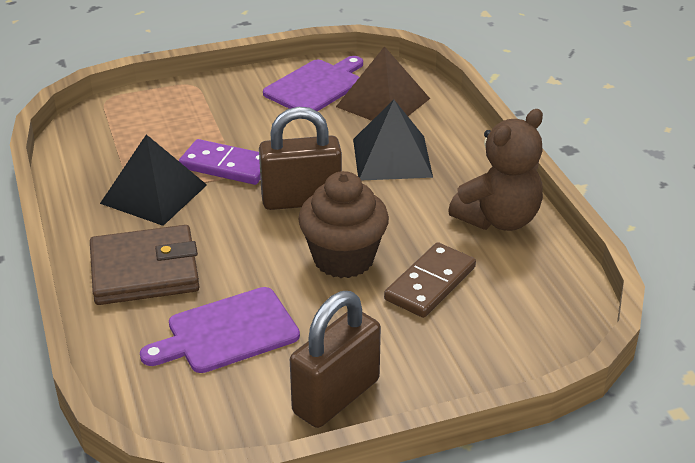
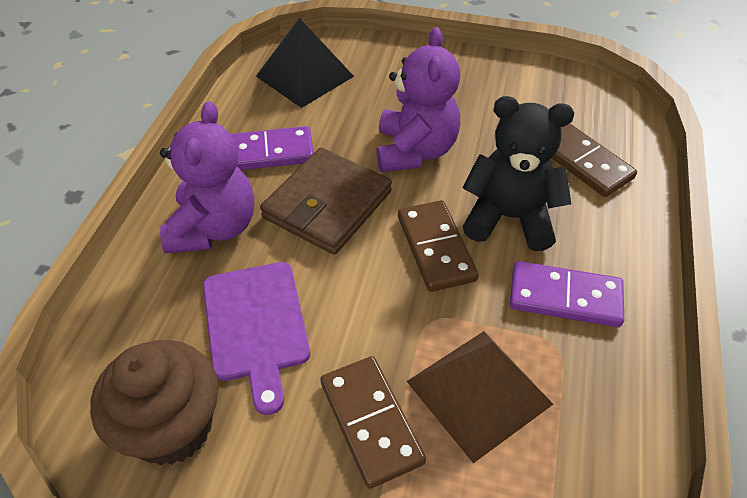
black pyramid: 2 -> 1
black teddy bear: 0 -> 1
brown domino: 1 -> 3
brown padlock: 2 -> 0
brown teddy bear: 1 -> 0
purple cutting board: 2 -> 1
purple domino: 1 -> 2
purple teddy bear: 0 -> 2

